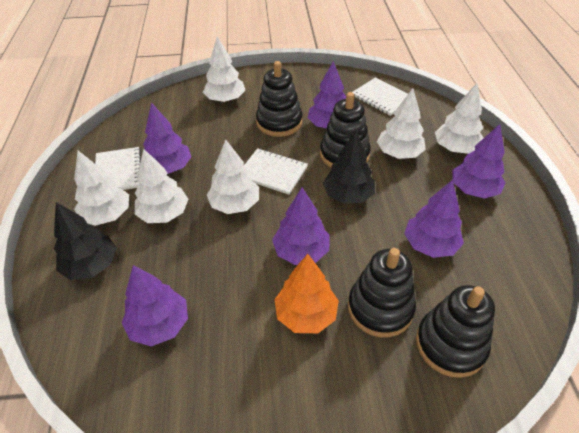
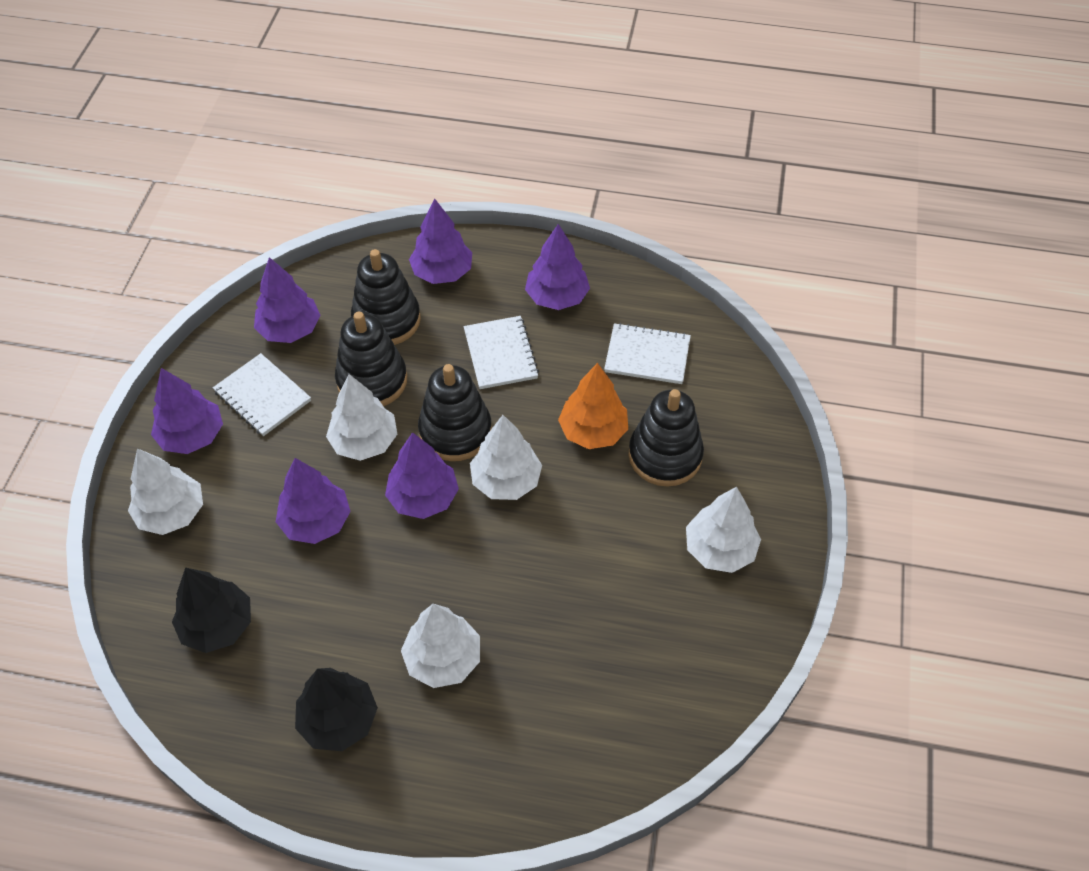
white tree: 6 -> 5

